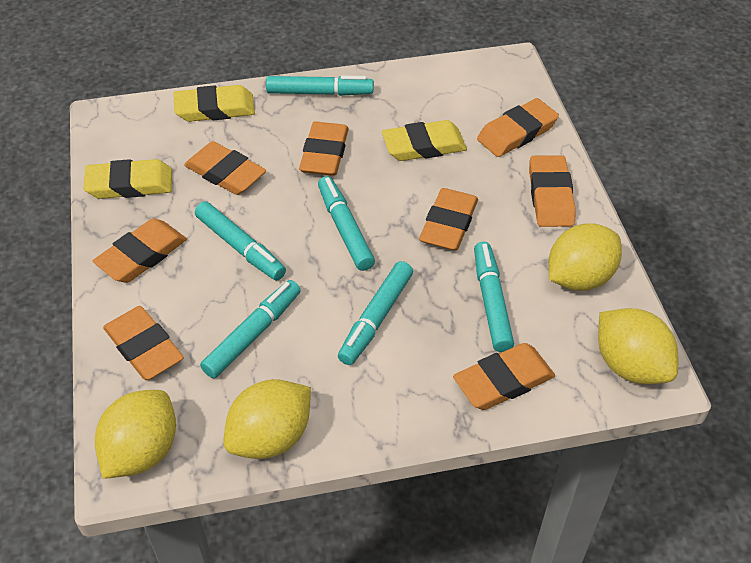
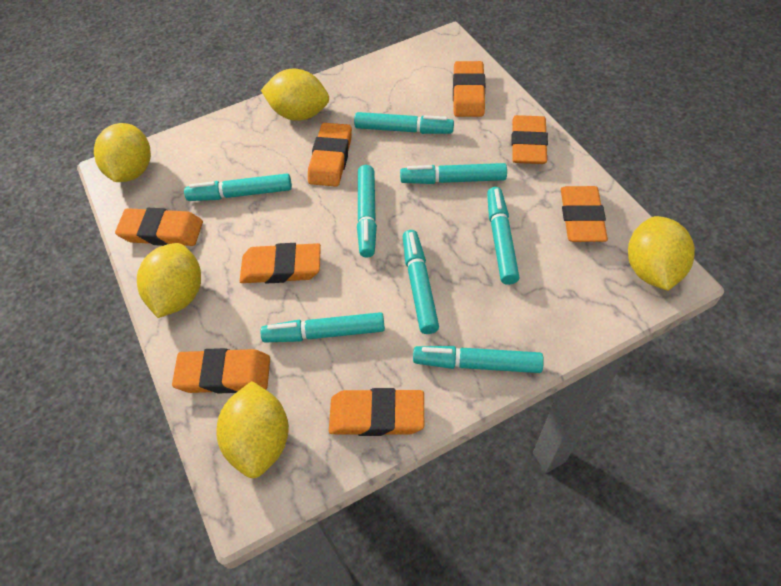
turquoise marker: 6 -> 8
yellow eraser: 3 -> 0
yellow lemon: 4 -> 5

